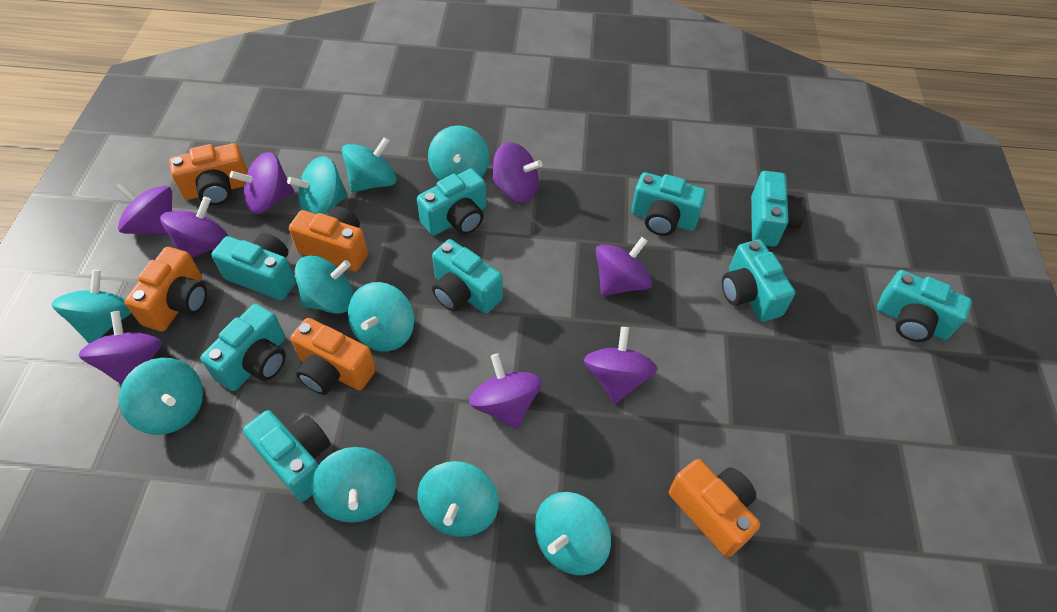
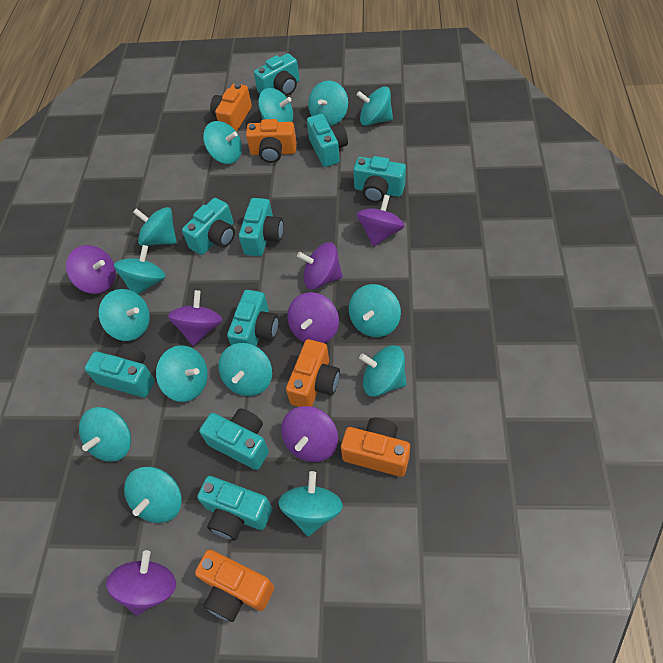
purple spinning top: 8 -> 7
turquoise spinning top: 10 -> 14

